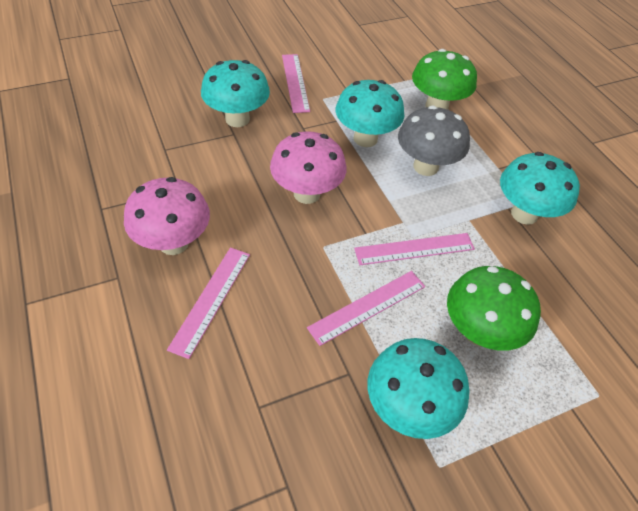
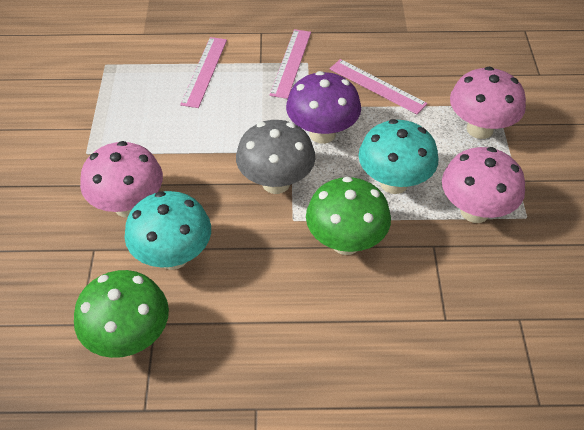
pink mushroom: 2 -> 3
pink ruler: 4 -> 3
purple mushroom: 0 -> 1
turquoise mushroom: 4 -> 2

